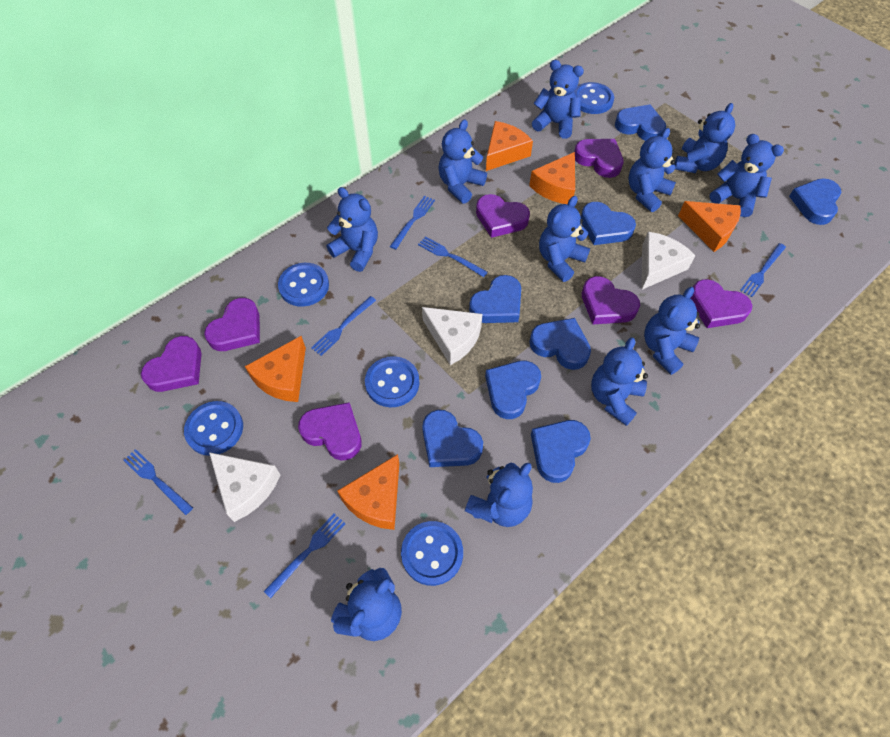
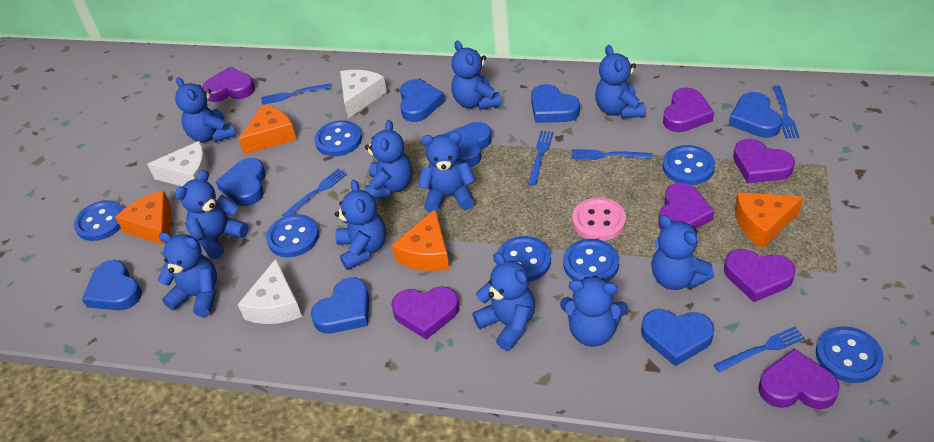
blue button: 5 -> 7
orange cheese: 5 -> 4
pink button: 0 -> 1

